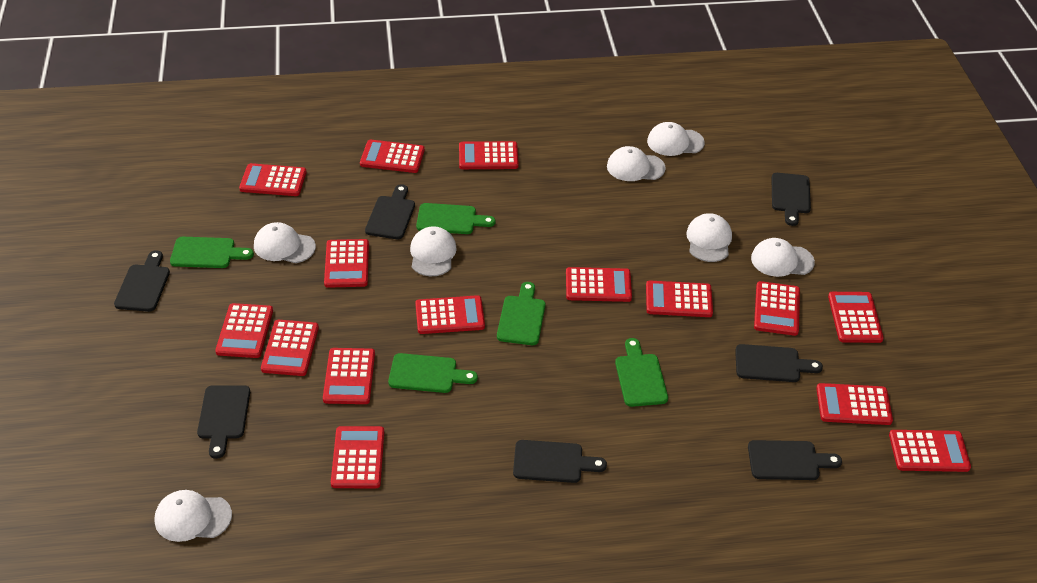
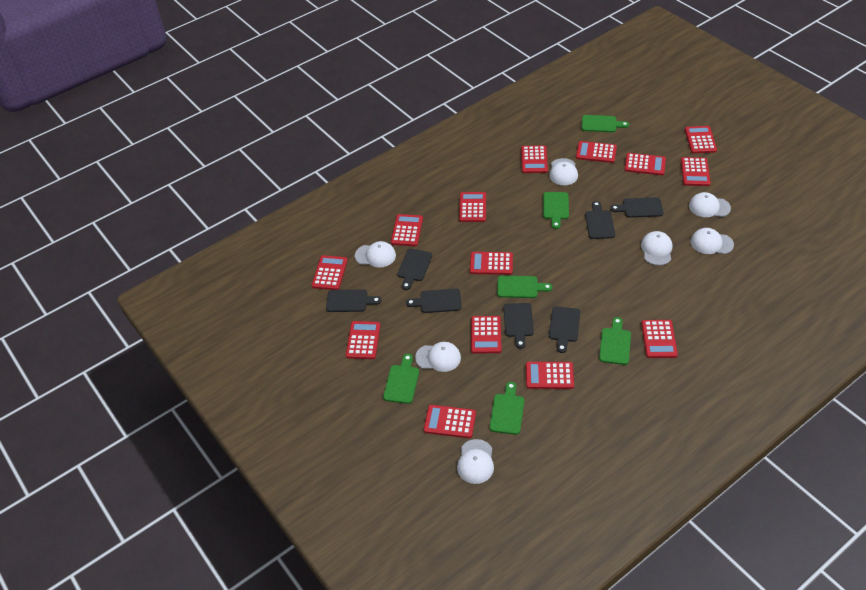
green cutting board: 5 -> 6
red calculator: 15 -> 14

